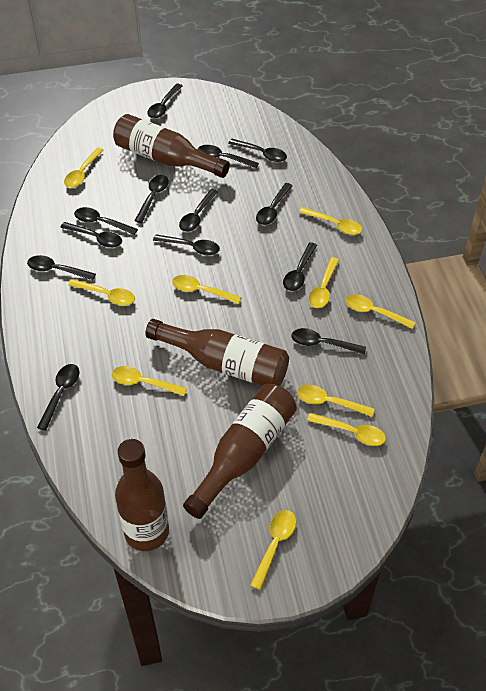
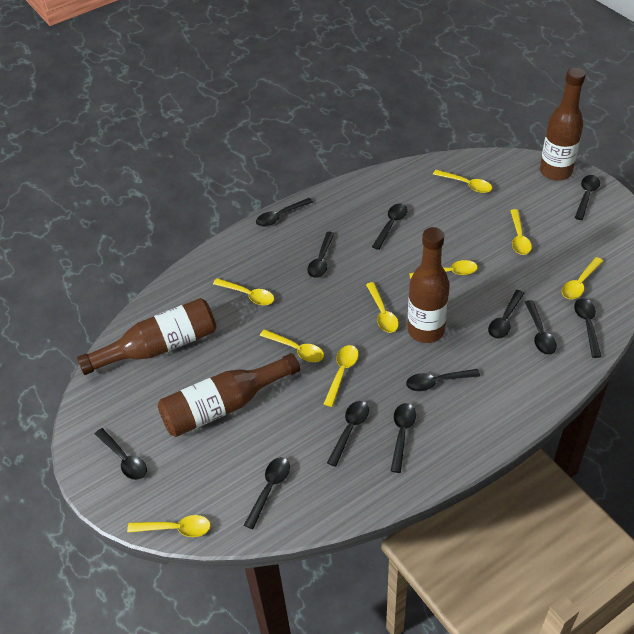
black spoon: 13 -> 12
yellow spoon: 10 -> 9

